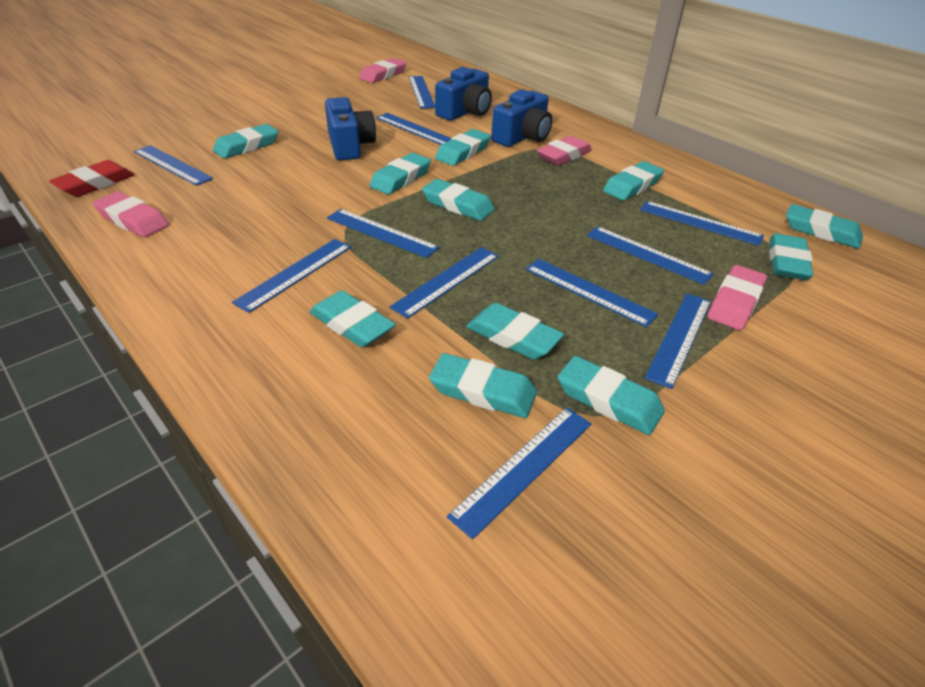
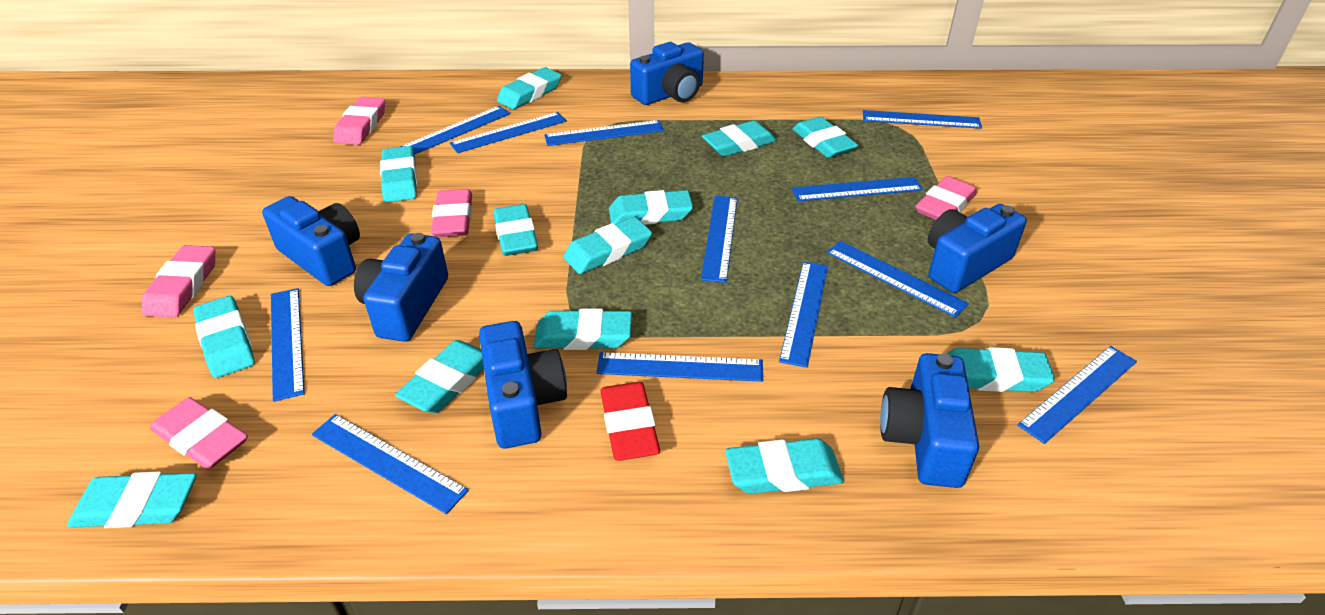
blue camera: 3 -> 6
blue ruler: 11 -> 12
pink eraser: 4 -> 5
turquoise eraser: 11 -> 13

